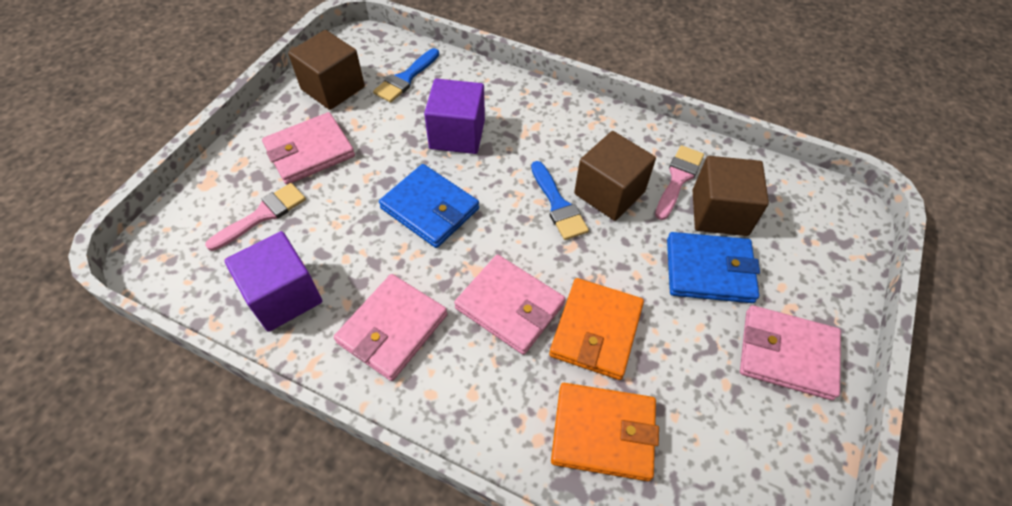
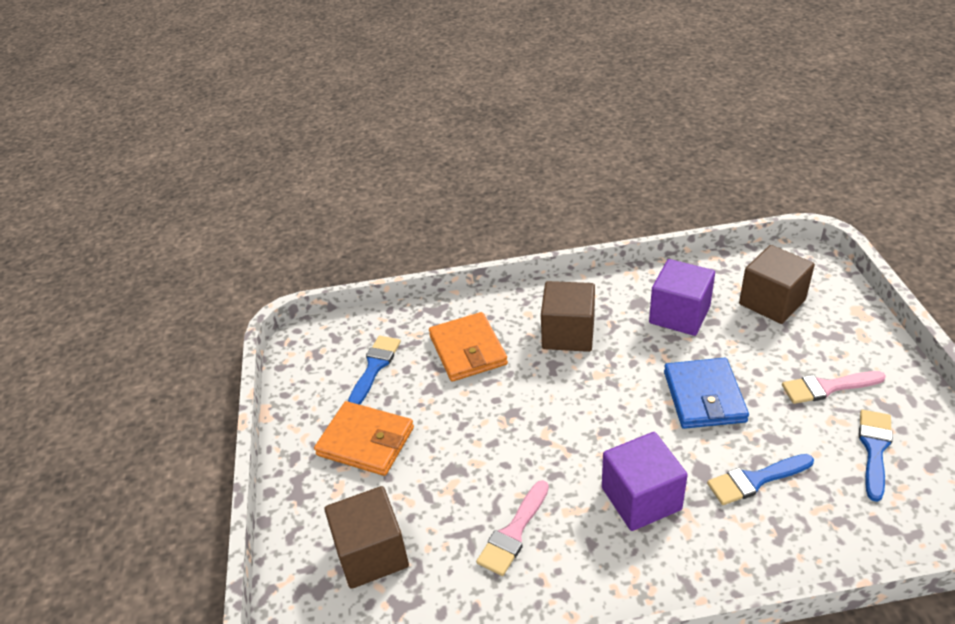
blue brush: 2 -> 3
blue wallet: 2 -> 1
pink wallet: 4 -> 0

